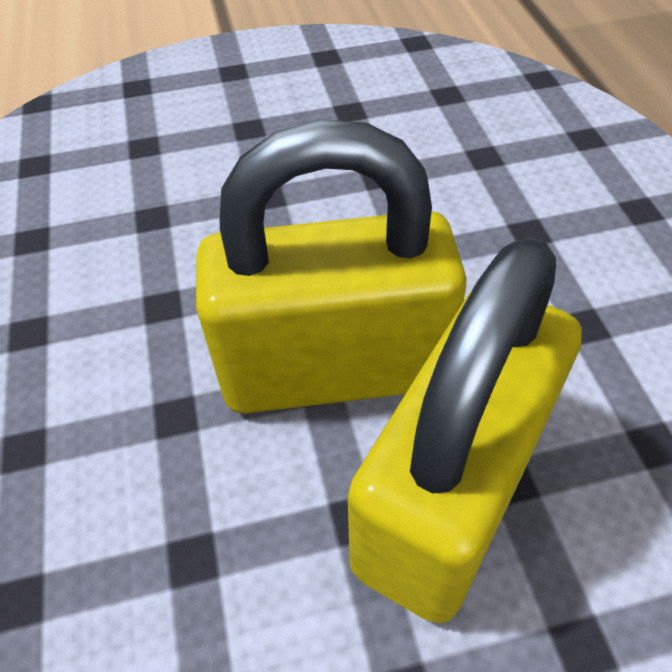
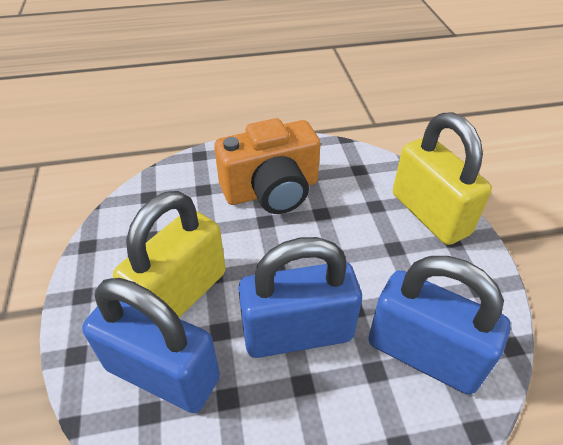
blue padlock: 0 -> 3
orange camera: 0 -> 1

